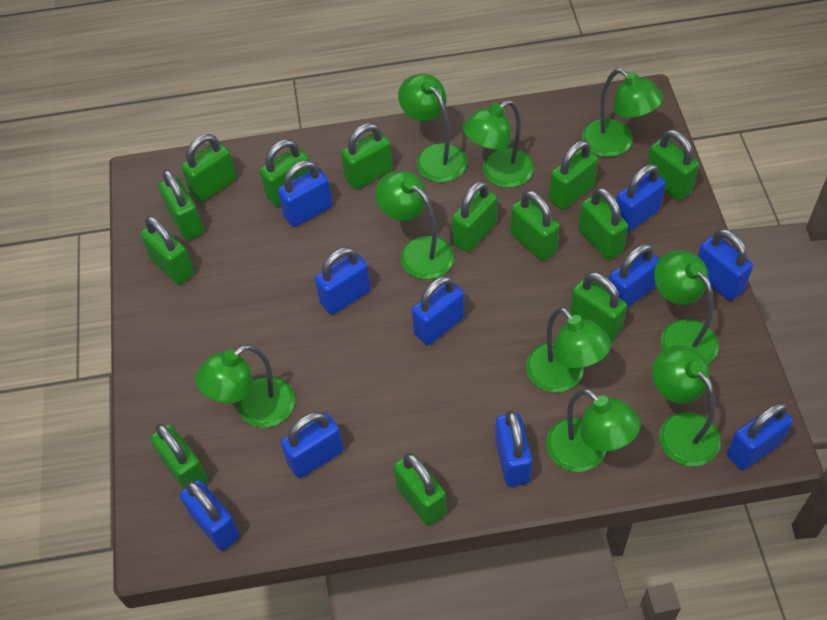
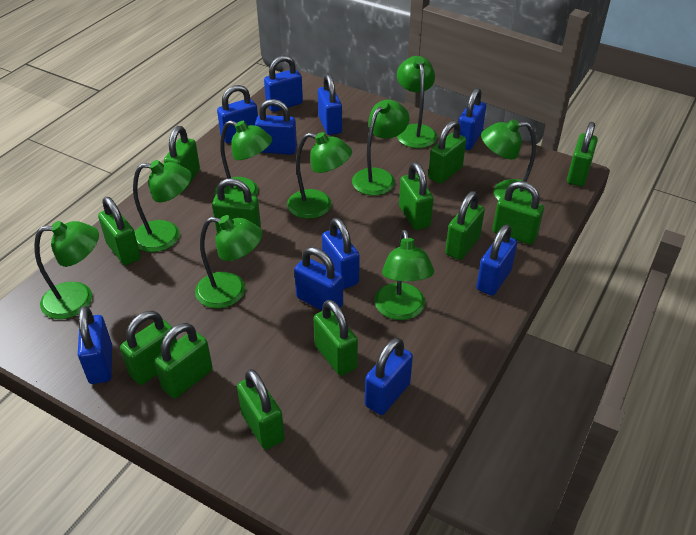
green padlock: 13 -> 12

